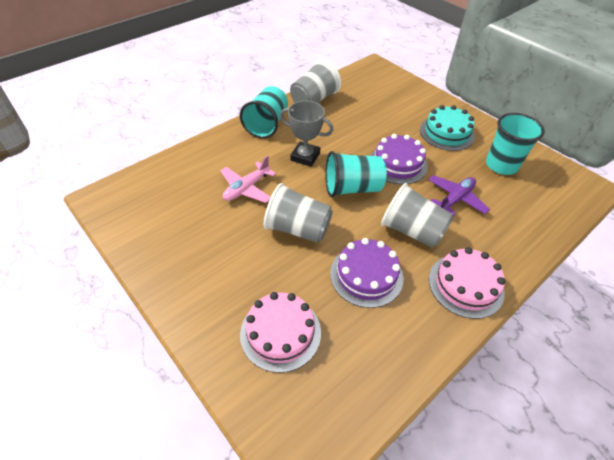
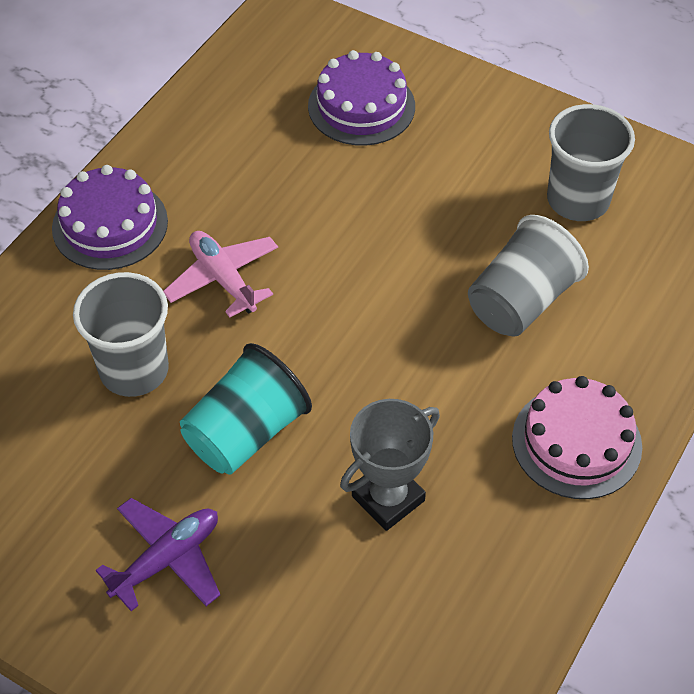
pink cake: 2 -> 1
turquoise cake: 1 -> 0
turquoise cup: 3 -> 1

